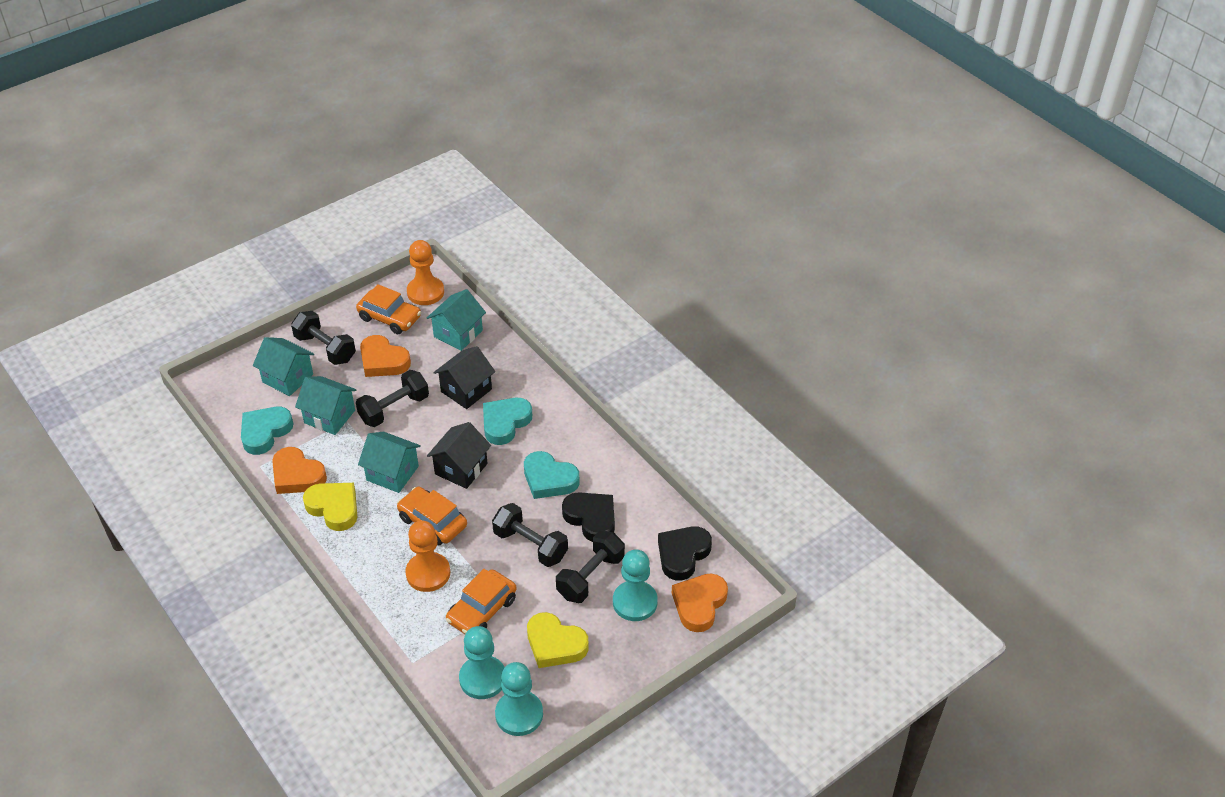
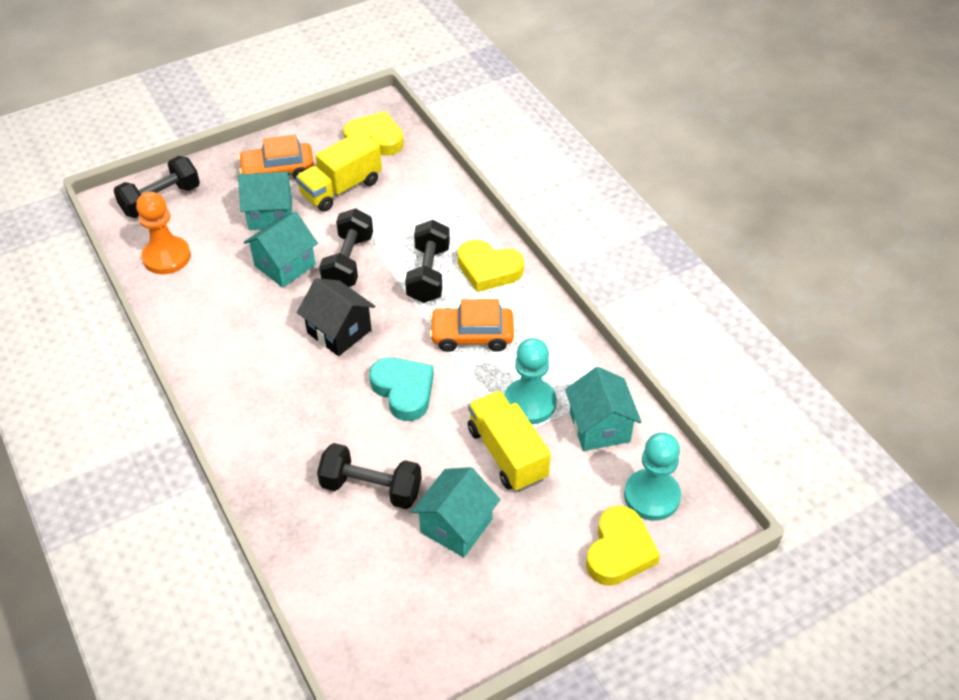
black heart: 2 -> 0
black house: 2 -> 1
orange car: 3 -> 2
orange heart: 3 -> 0
orange pawn: 2 -> 1
turquoise heart: 3 -> 1
turquoise pawn: 3 -> 2
yellow heart: 2 -> 3
yellow truck: 0 -> 2

